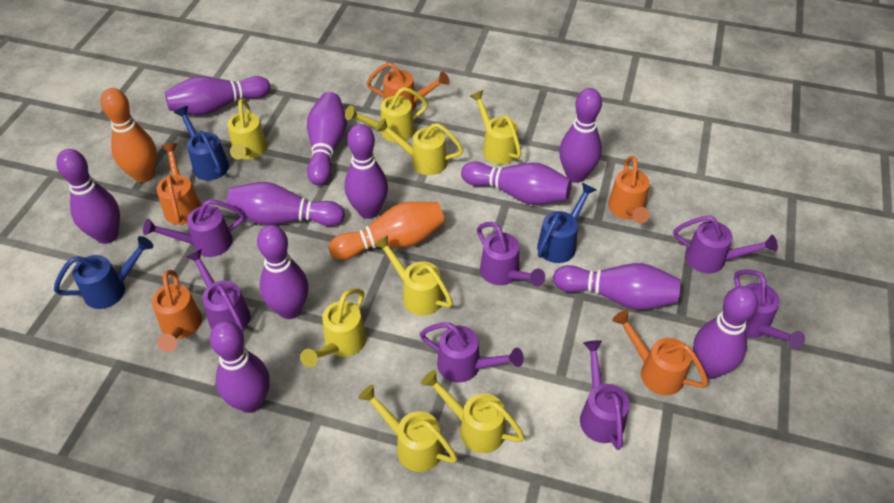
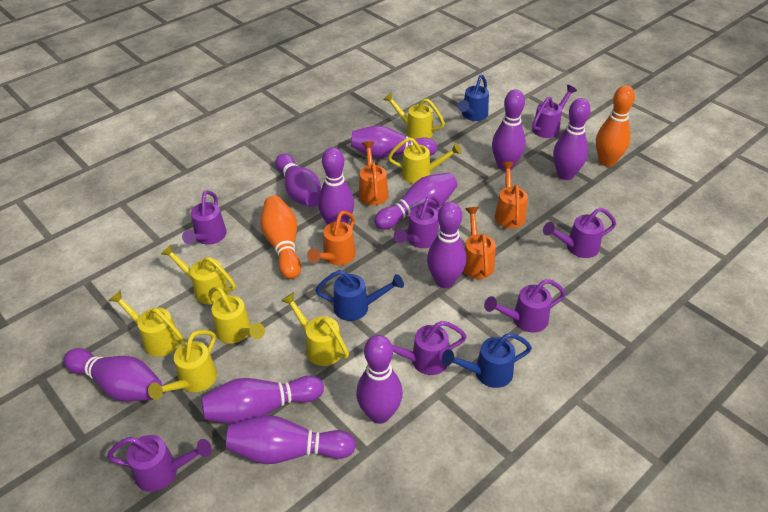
orange watering can: 5 -> 4
yellow watering can: 8 -> 7

